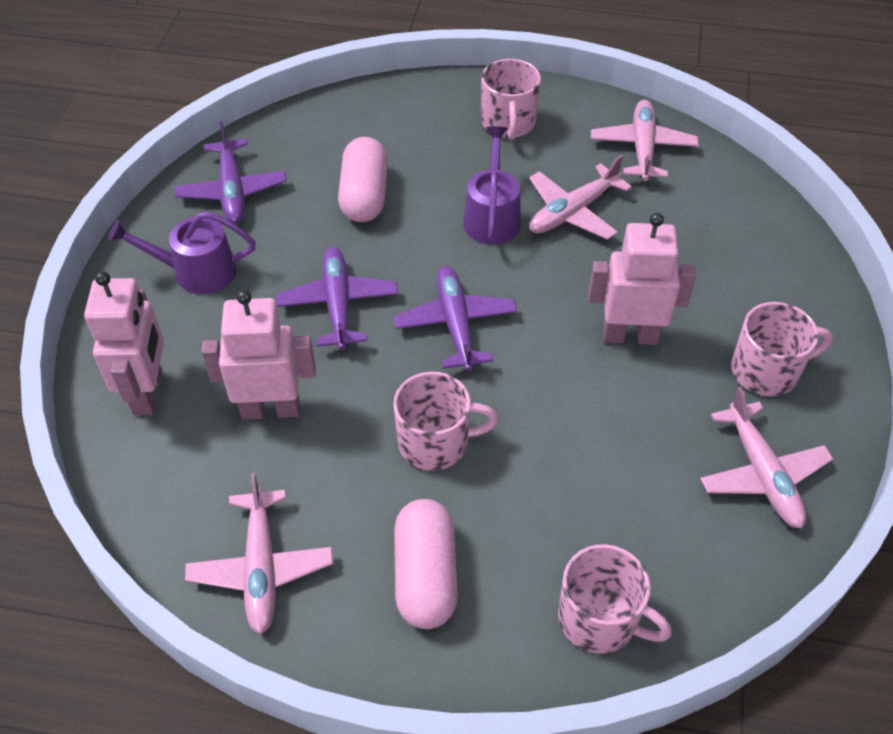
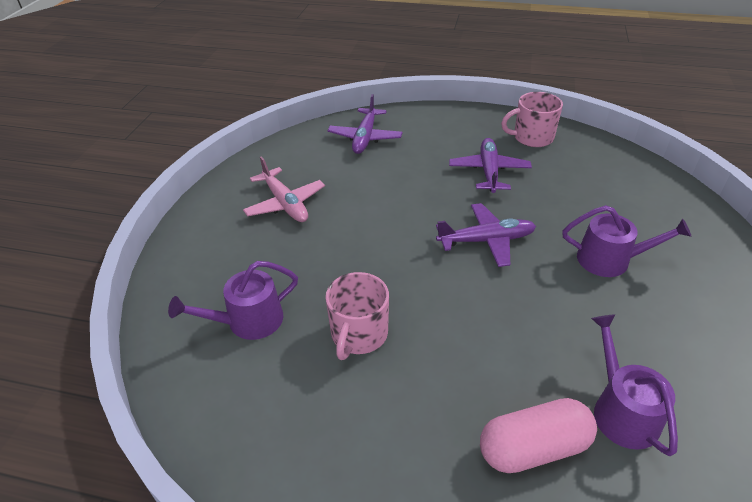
pink capsule: 2 -> 1
pink mug: 4 -> 2
pink plane: 4 -> 1
pink robot: 3 -> 0
purple watering can: 2 -> 3

